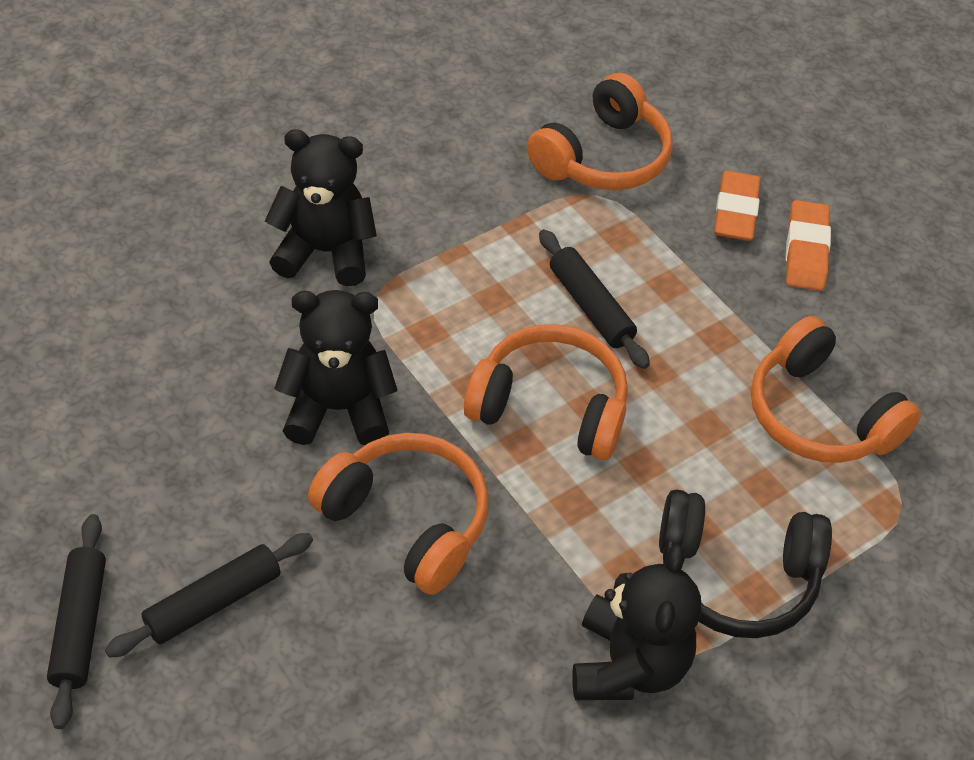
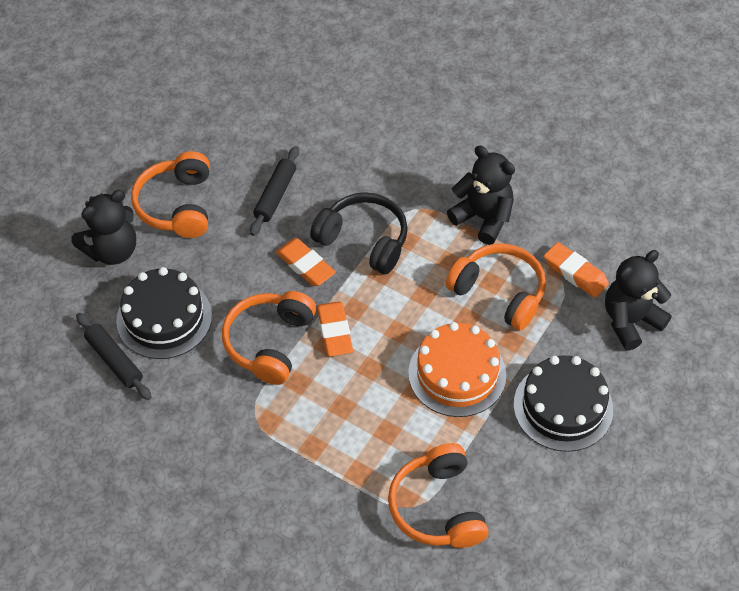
black cake: 0 -> 2
black rolling pin: 3 -> 2
orange cake: 0 -> 1
orange eraser: 2 -> 3

